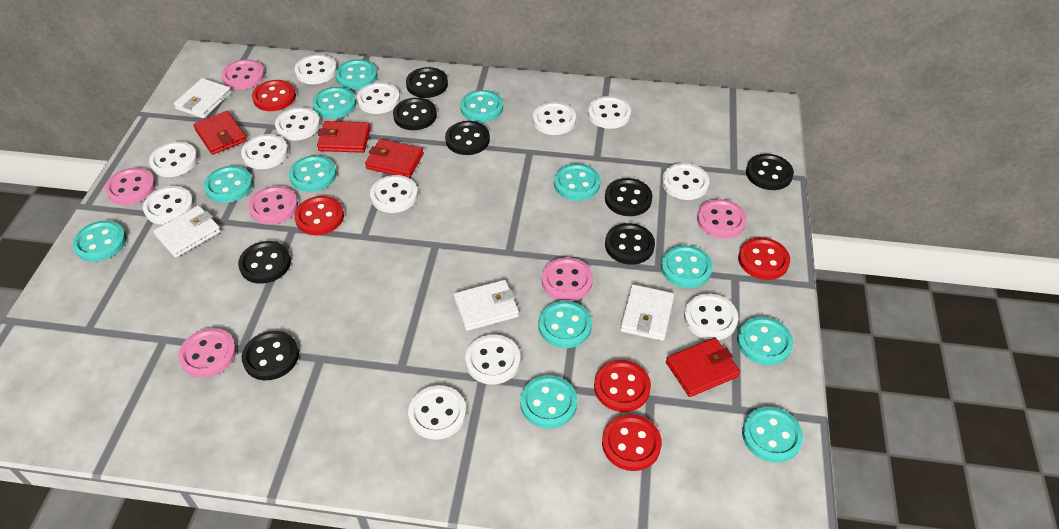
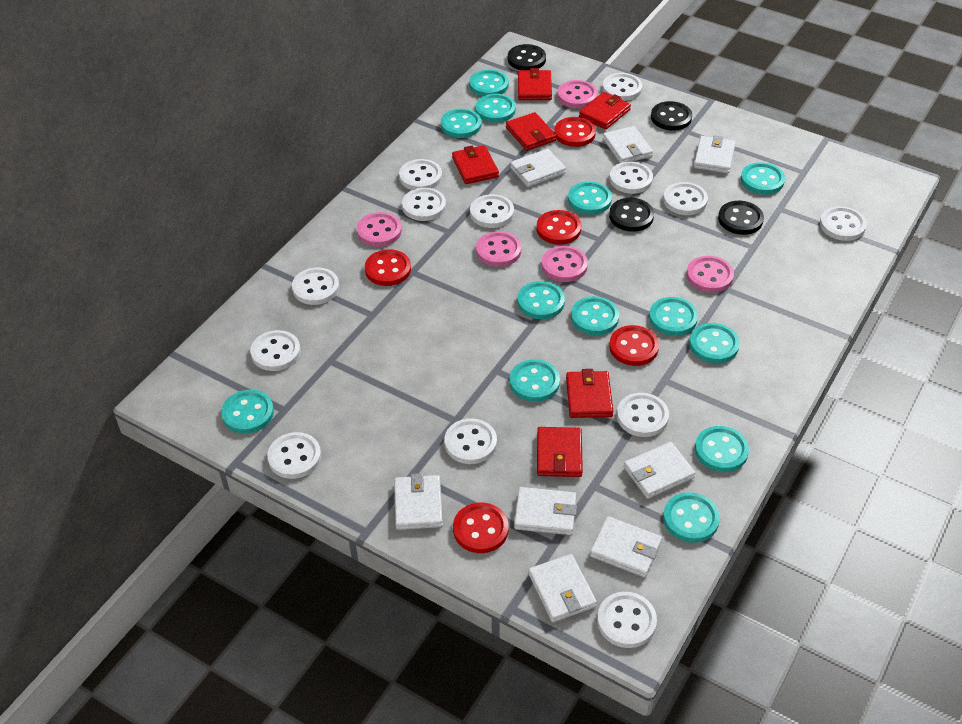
black button: 8 -> 4
pink button: 6 -> 5
red wallet: 4 -> 6
turquoise button: 12 -> 13
white wallet: 4 -> 8

